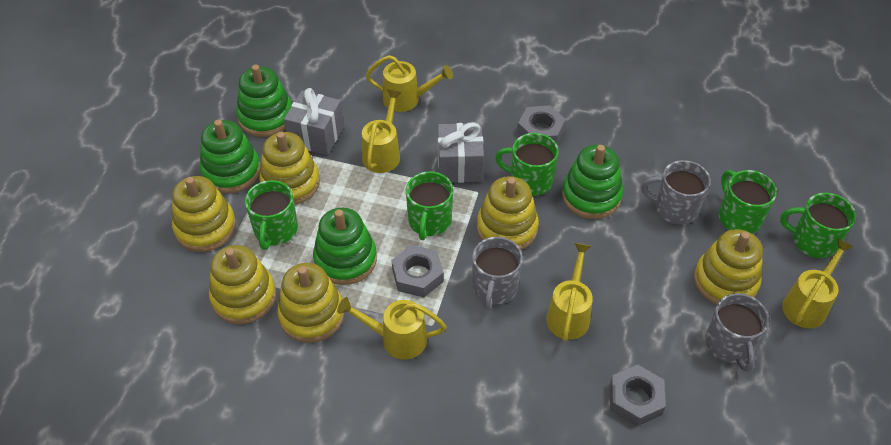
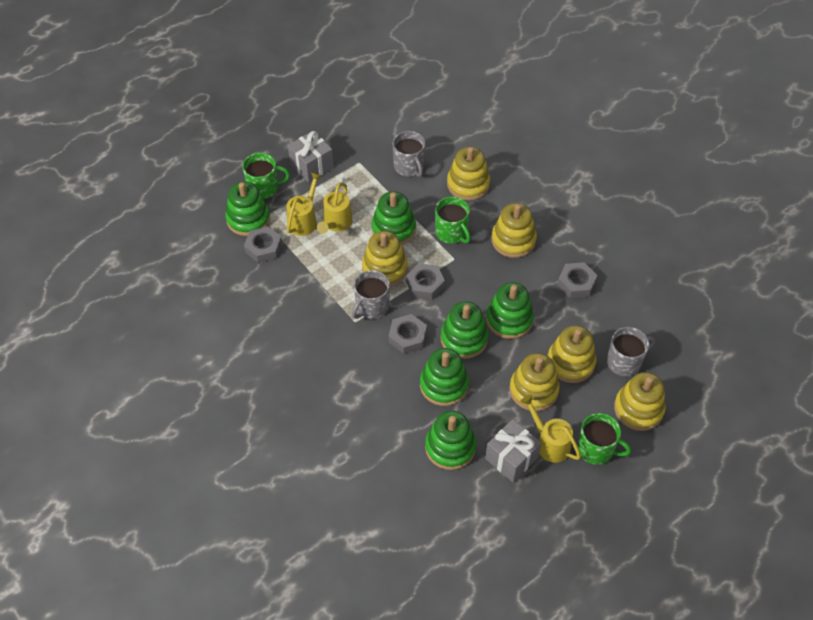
green mug: 5 -> 3
green stacking toy: 4 -> 6
grey nut: 3 -> 4
yellow watering can: 5 -> 3

